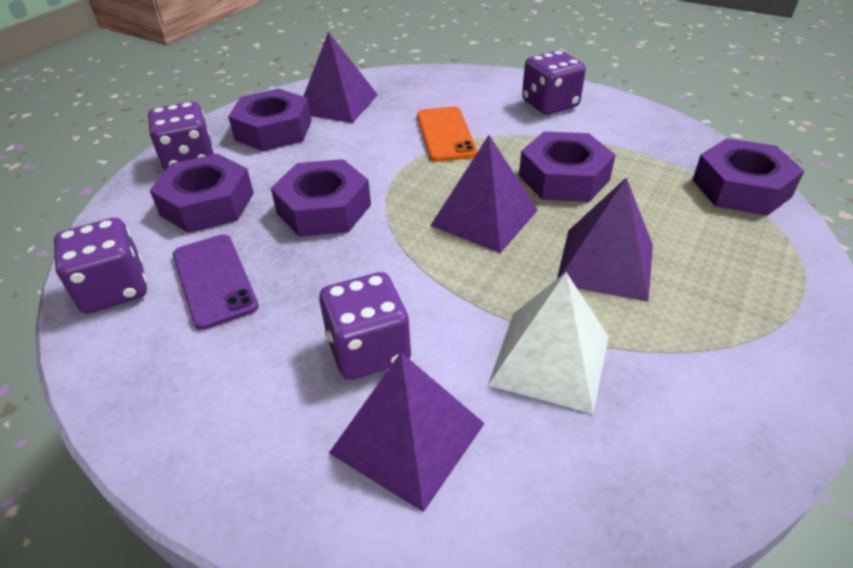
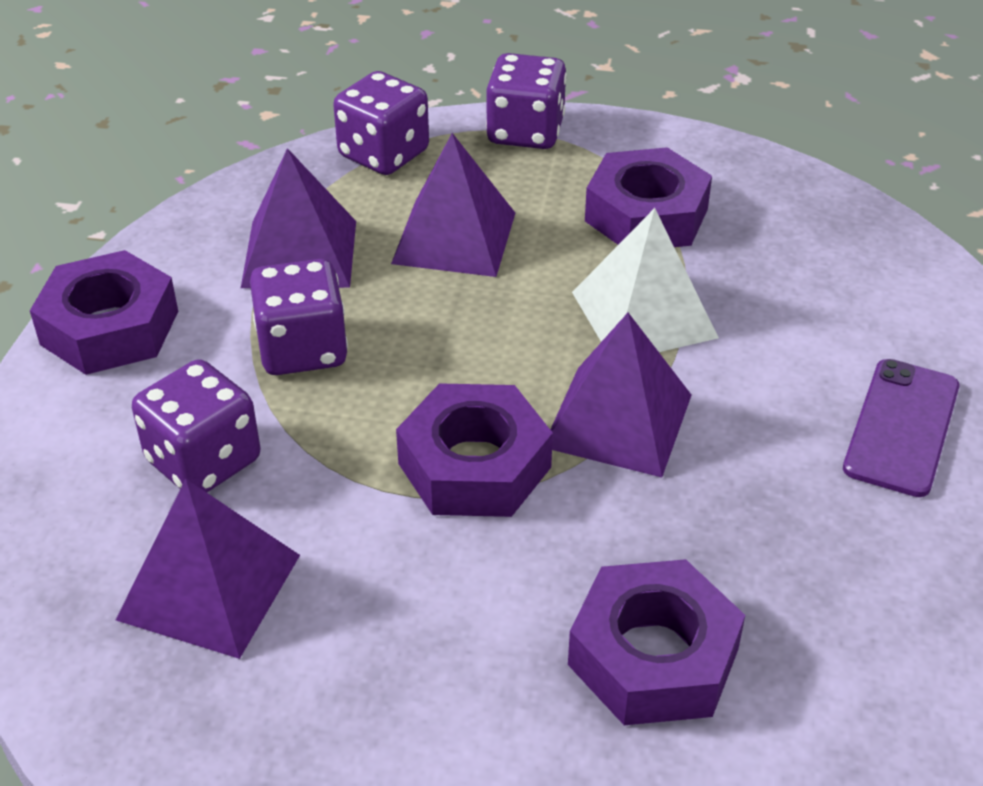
orange phone: 1 -> 0
purple nut: 5 -> 4

